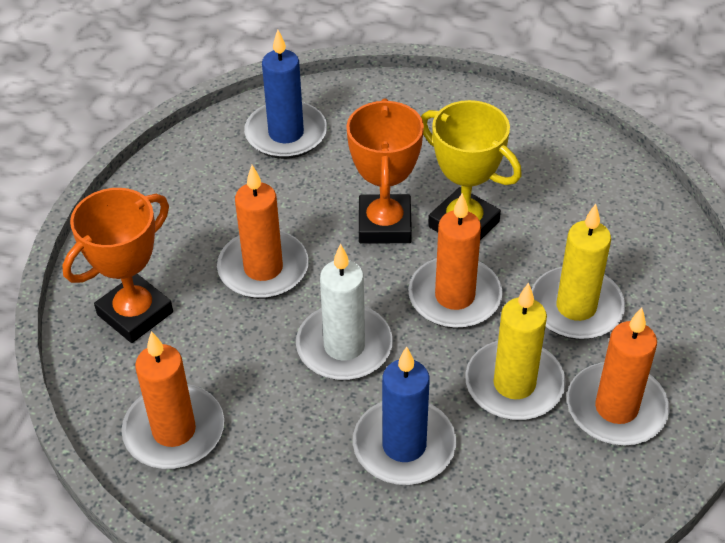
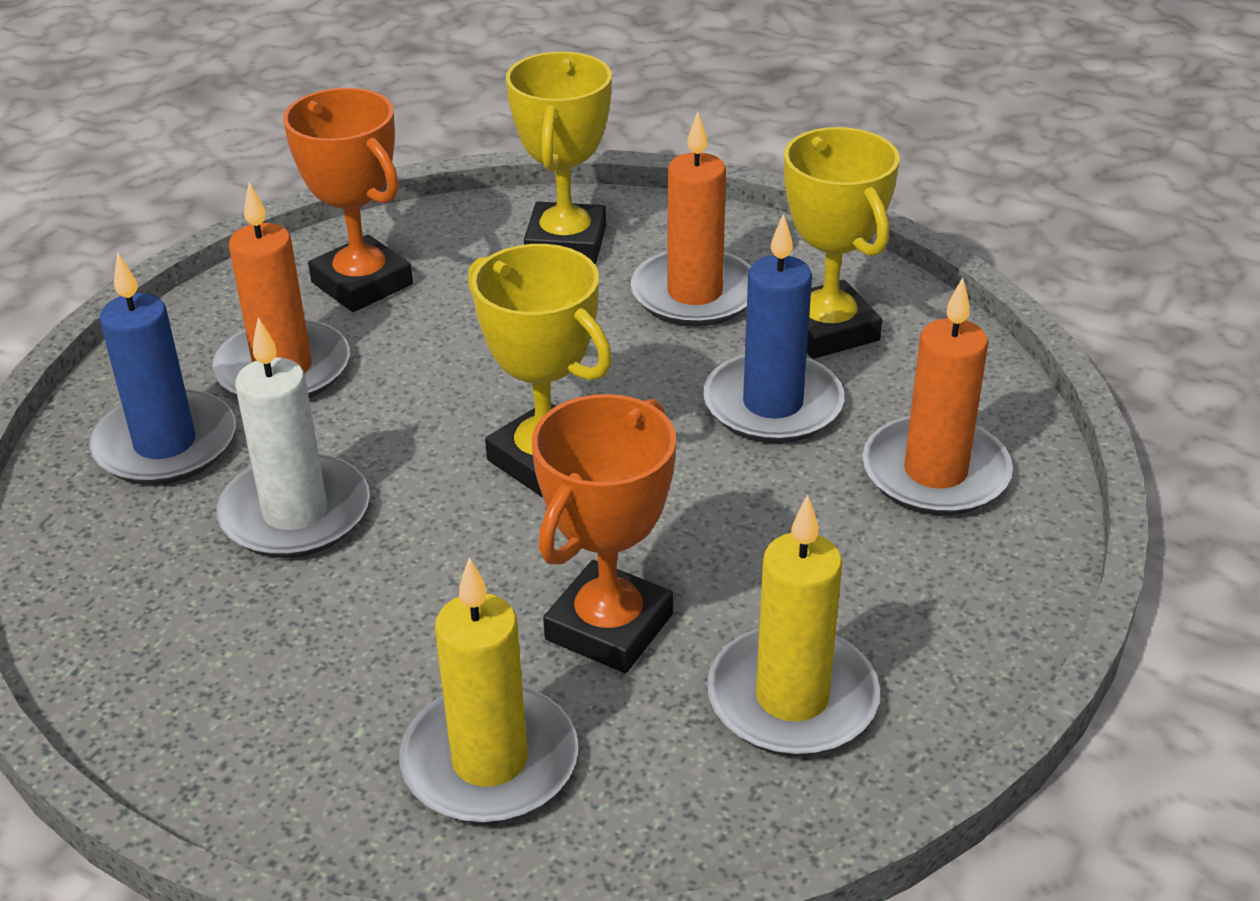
orange candle: 4 -> 3
yellow trophy: 1 -> 3

